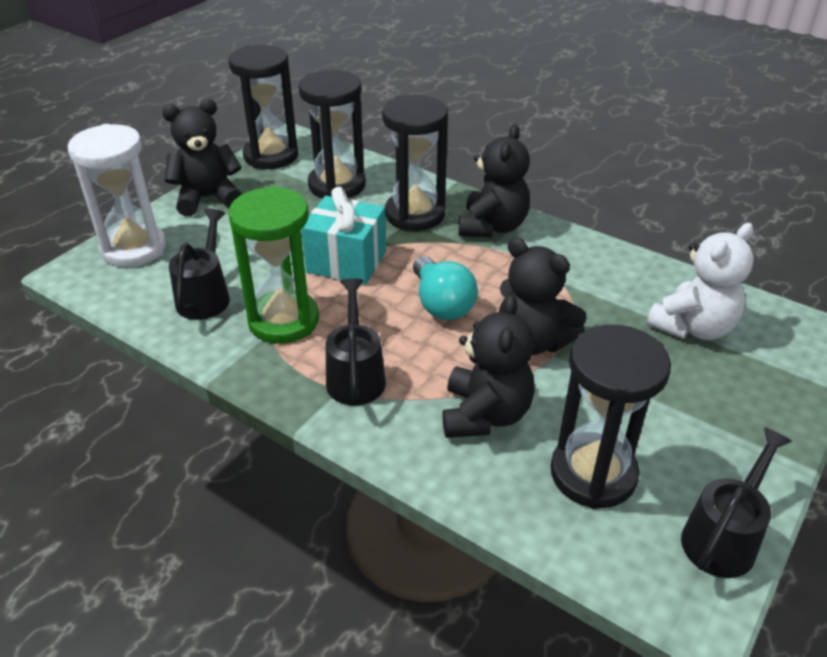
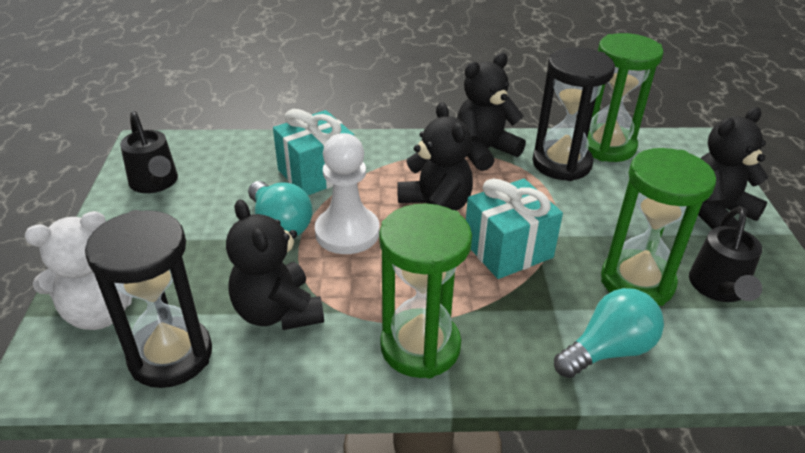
black hourglass: 4 -> 2
black watering can: 3 -> 2
green hourglass: 1 -> 3
turquoise gift: 1 -> 2
turquoise light bulb: 1 -> 2
white hourglass: 1 -> 0
white pawn: 0 -> 1

